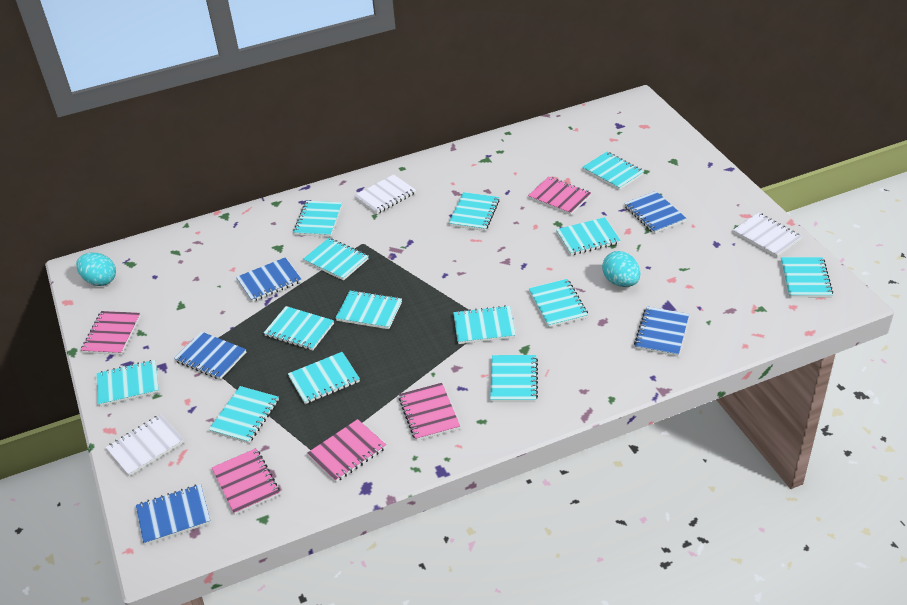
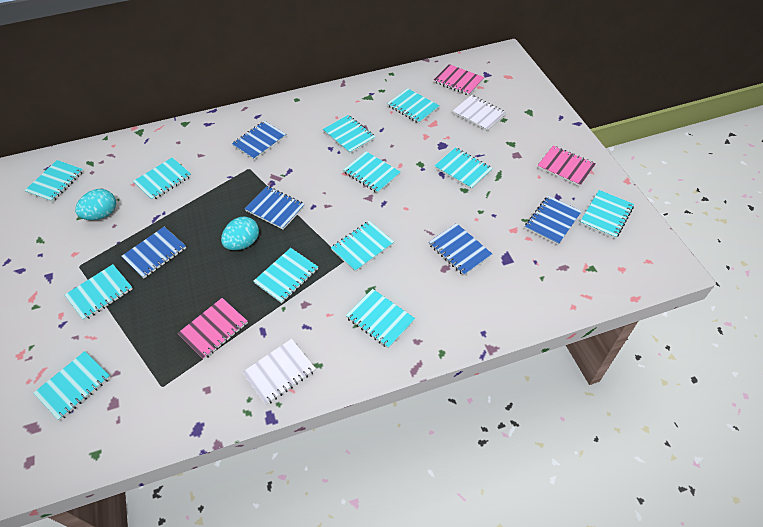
pink notebook: 5 -> 3
turquoise notebook: 14 -> 12
white notebook: 3 -> 2

